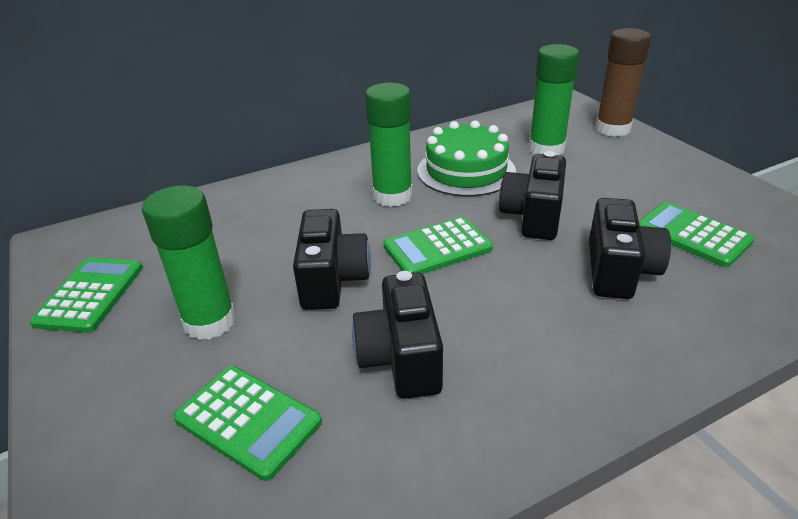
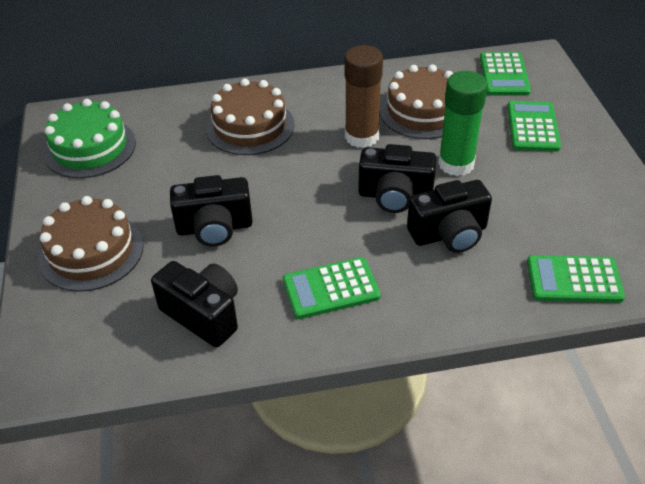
brown cake: 0 -> 3
green glue stick: 3 -> 1

